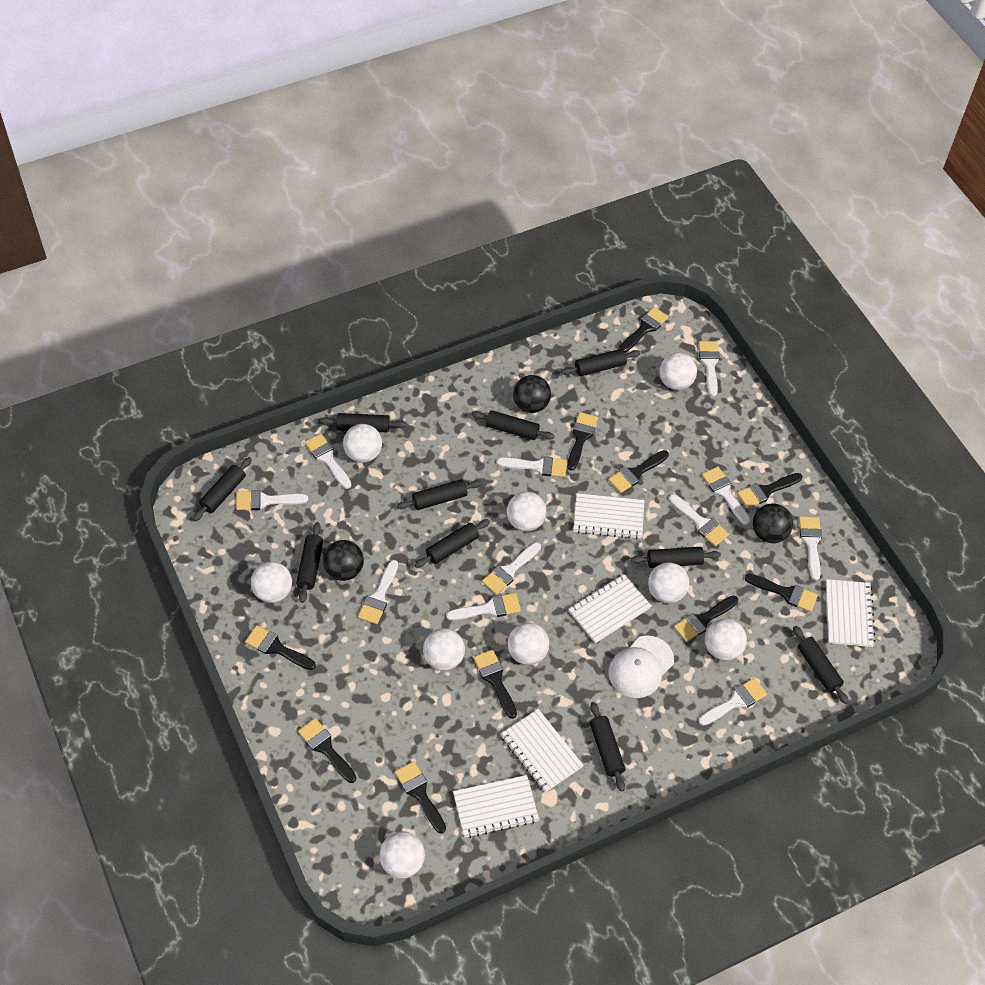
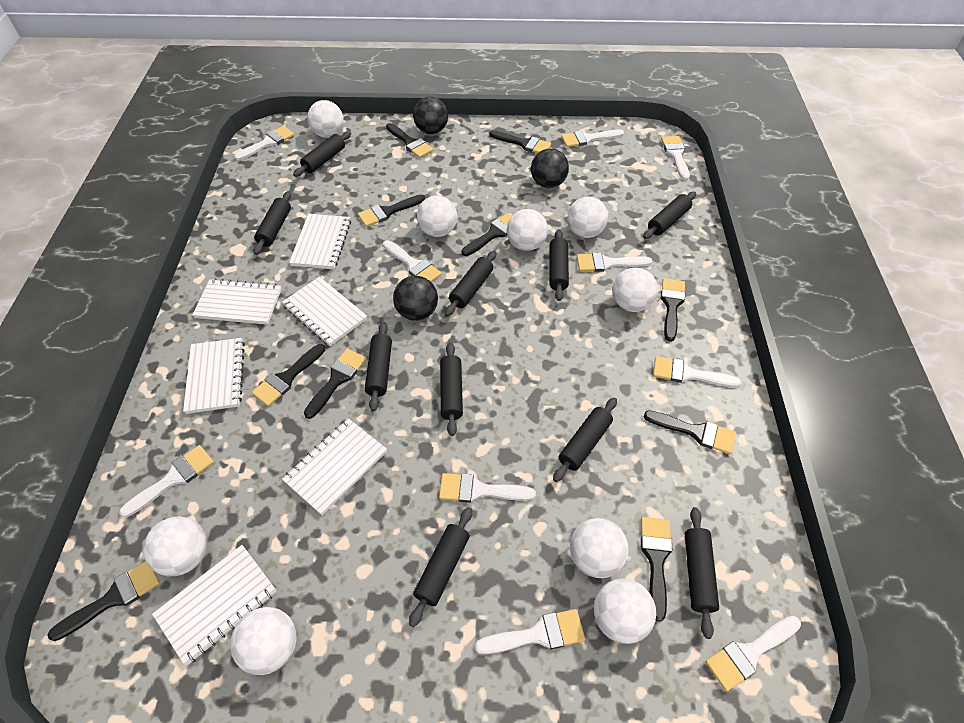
white brush: 11 -> 10
white cap: 1 -> 0
white notebook: 5 -> 6

